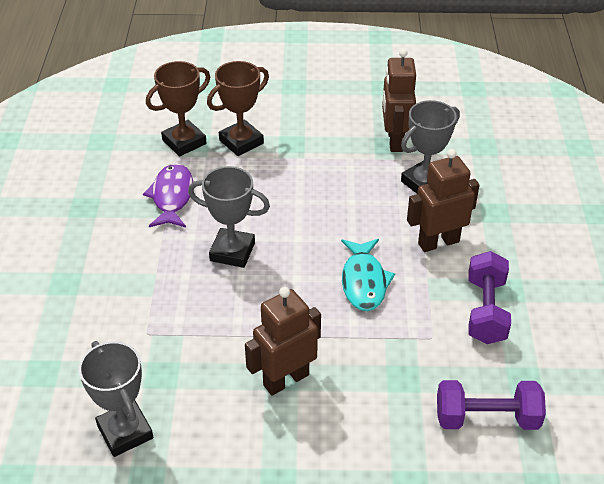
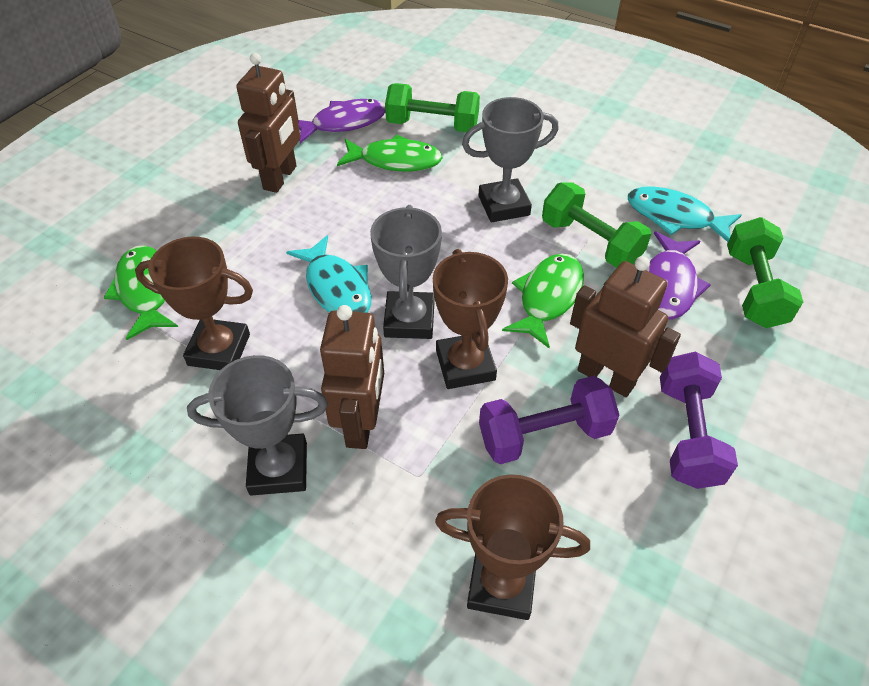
brown trophy: 2 -> 3
green dumbbell: 0 -> 3
green fish: 0 -> 3
purple fish: 1 -> 2
turquoise fish: 1 -> 2

